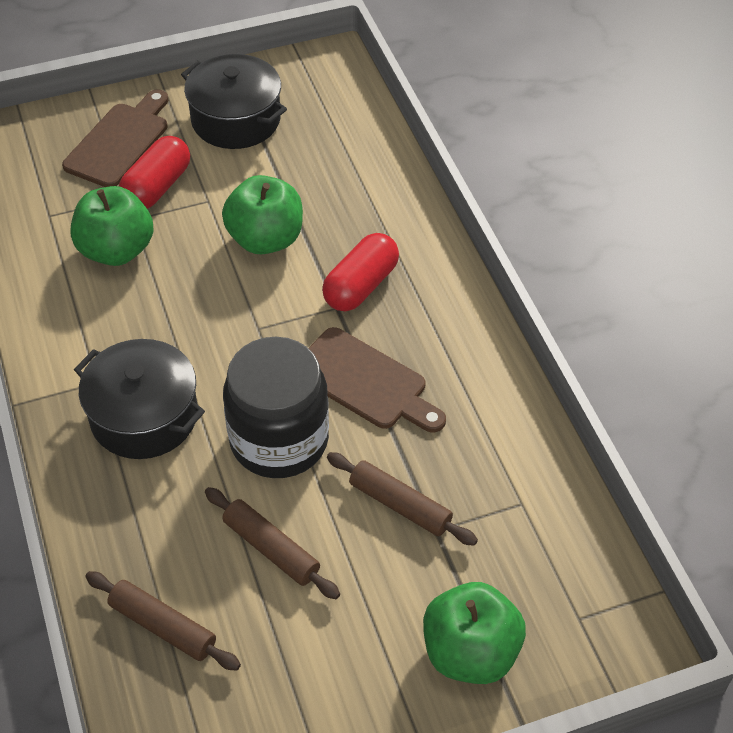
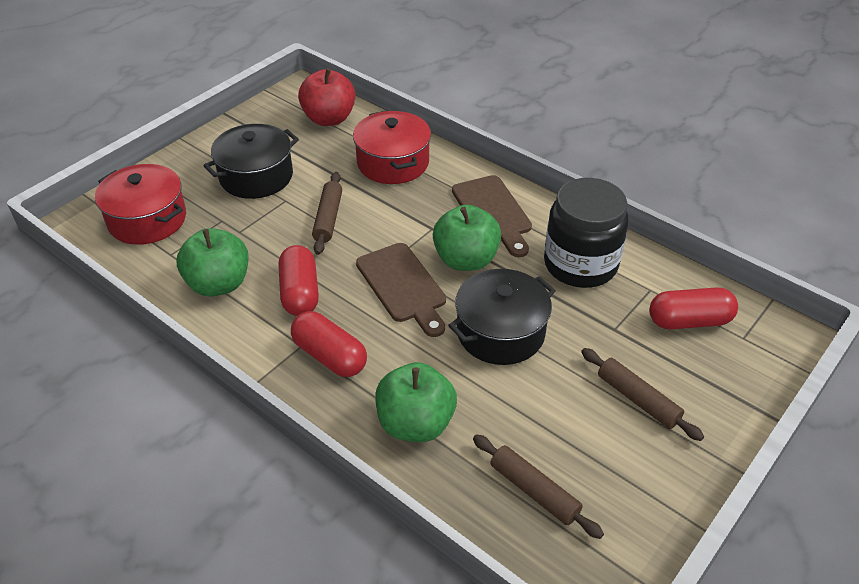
red apple: 0 -> 1
red capsule: 2 -> 3
red pot: 0 -> 2

